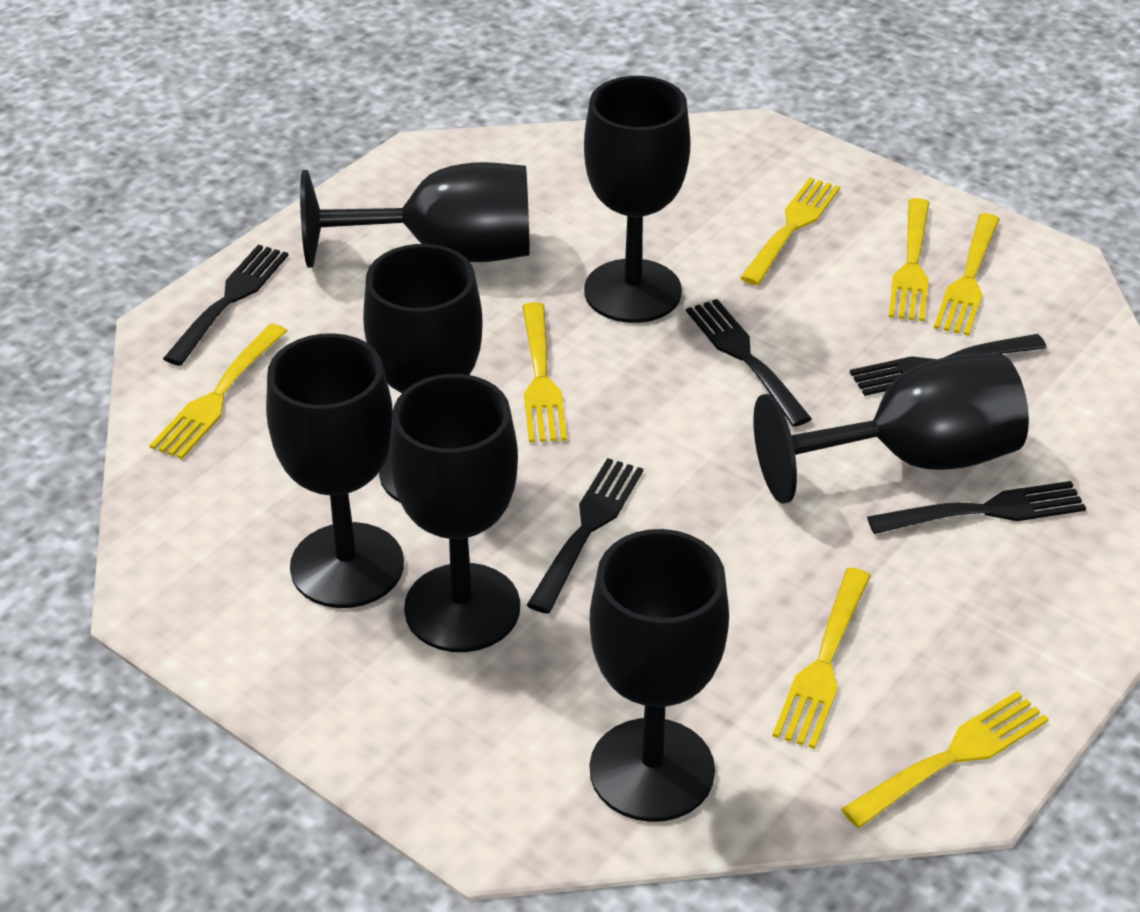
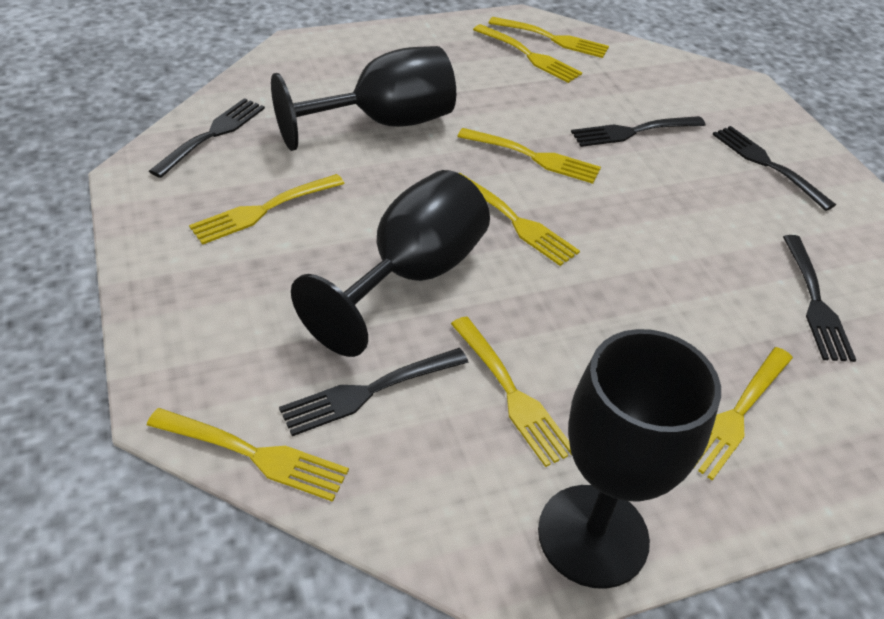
black goblet: 7 -> 3
yellow fork: 7 -> 8

